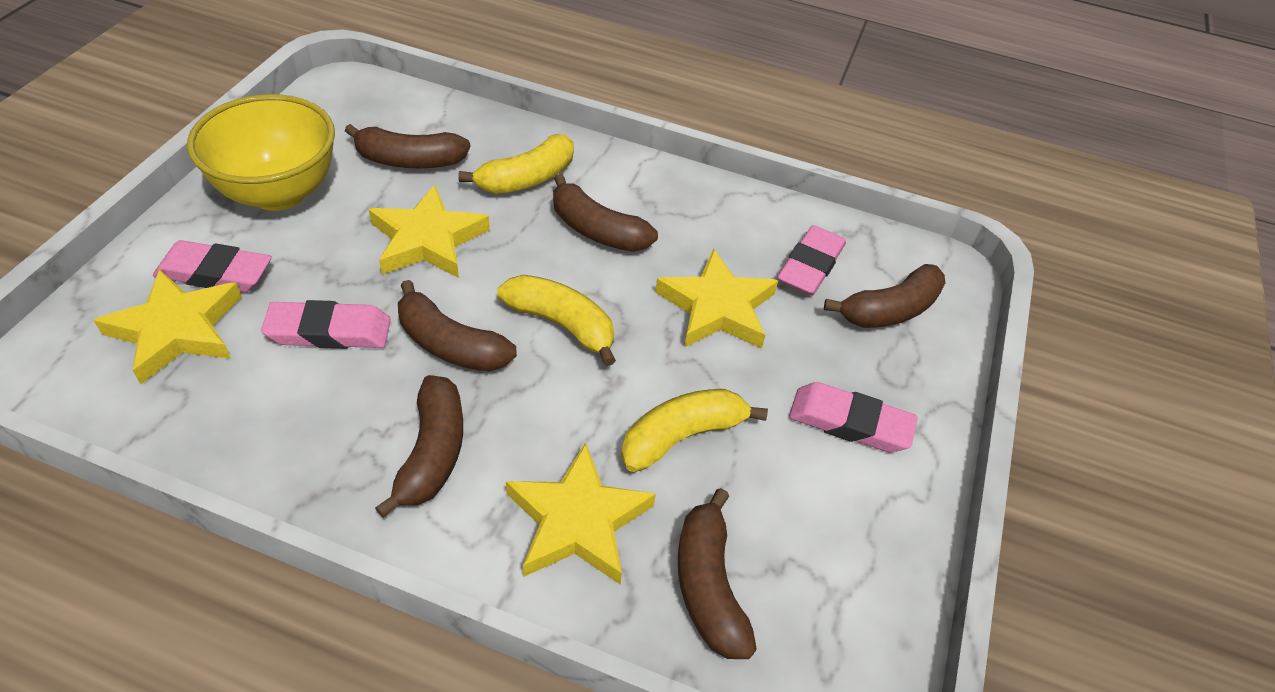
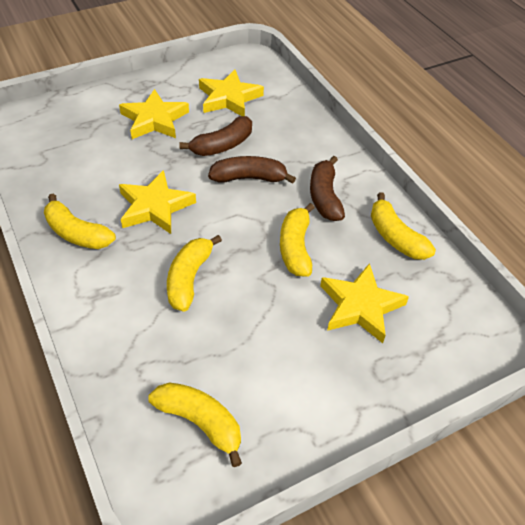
brown banana: 6 -> 3
pink eraser: 4 -> 0
yellow banana: 3 -> 5
yellow bowl: 1 -> 0

